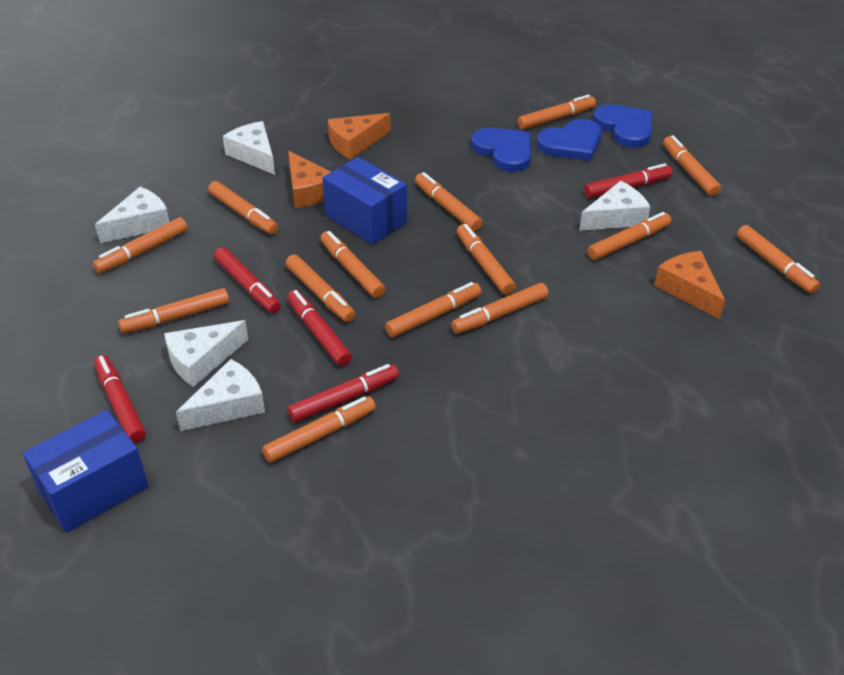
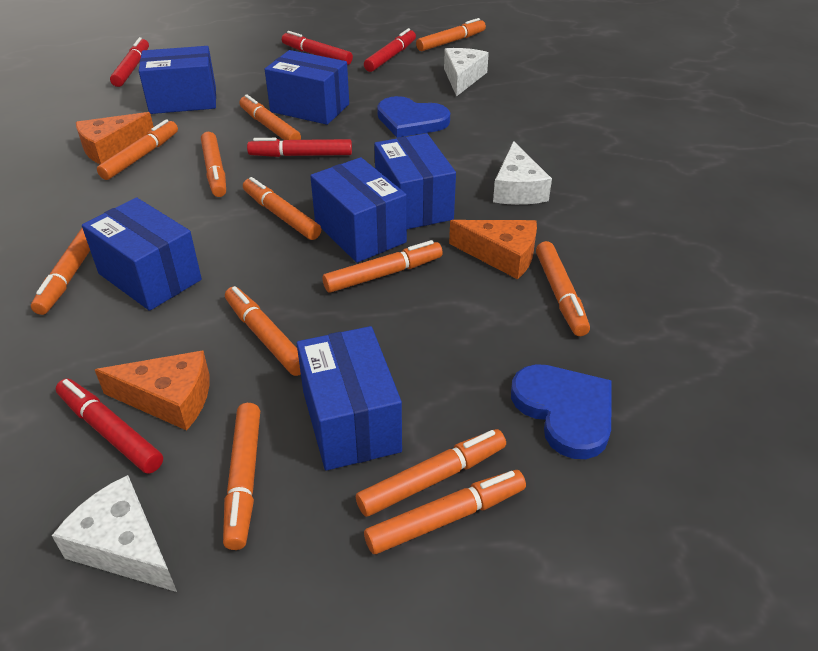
blue box: 2 -> 6
blue heart: 3 -> 2
orange marker: 14 -> 12
white cheese: 5 -> 3

